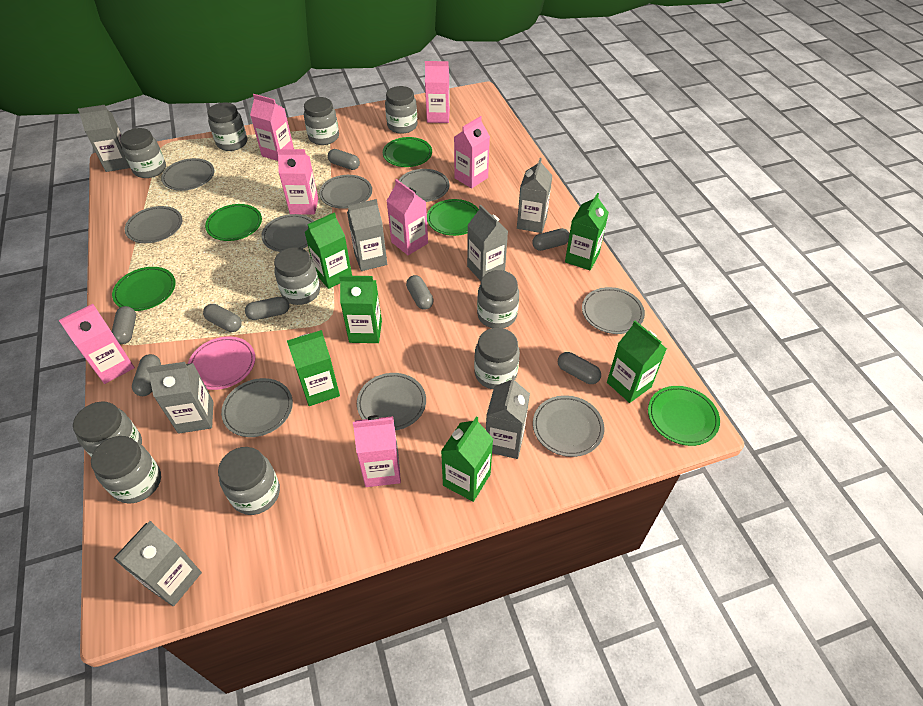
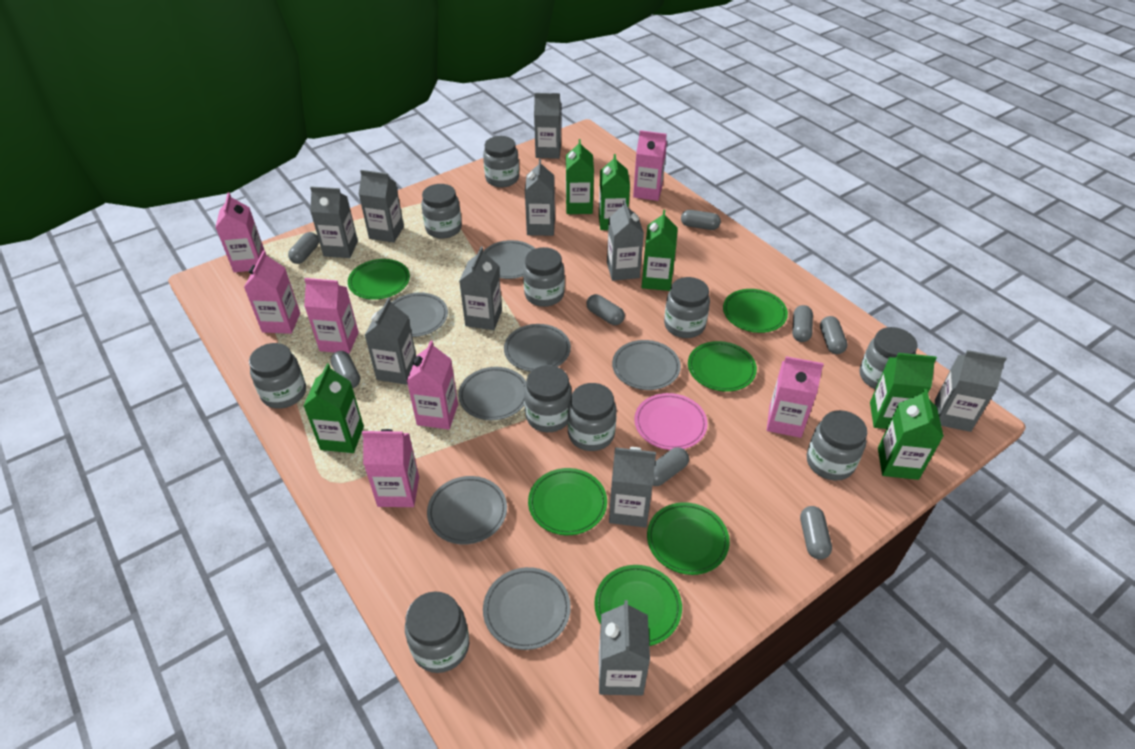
green plate: 5 -> 6
grey carton: 7 -> 10
grey plate: 9 -> 7

